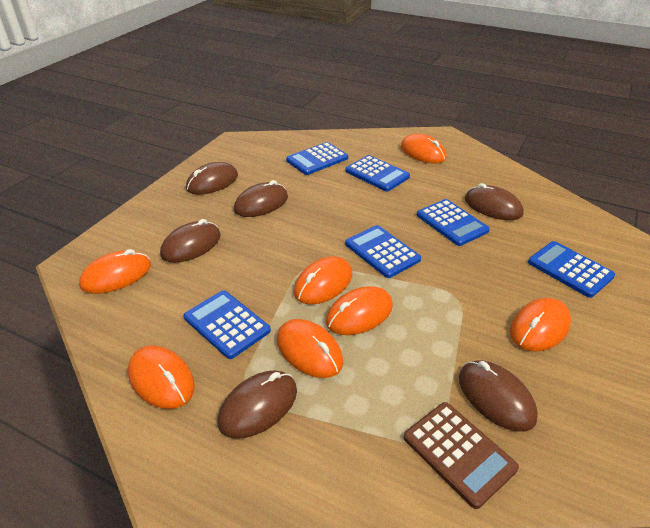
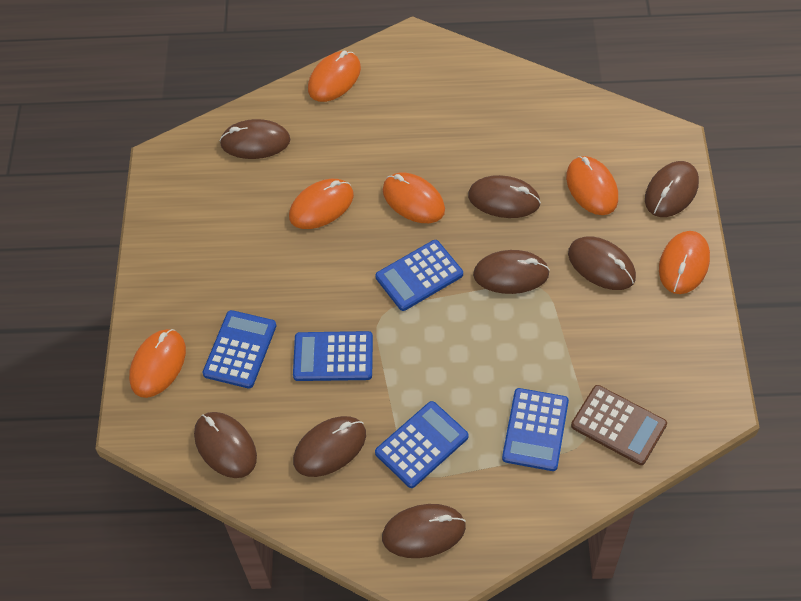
blue calculator: 6 -> 5
brown mouse: 6 -> 8
orange mouse: 7 -> 6

